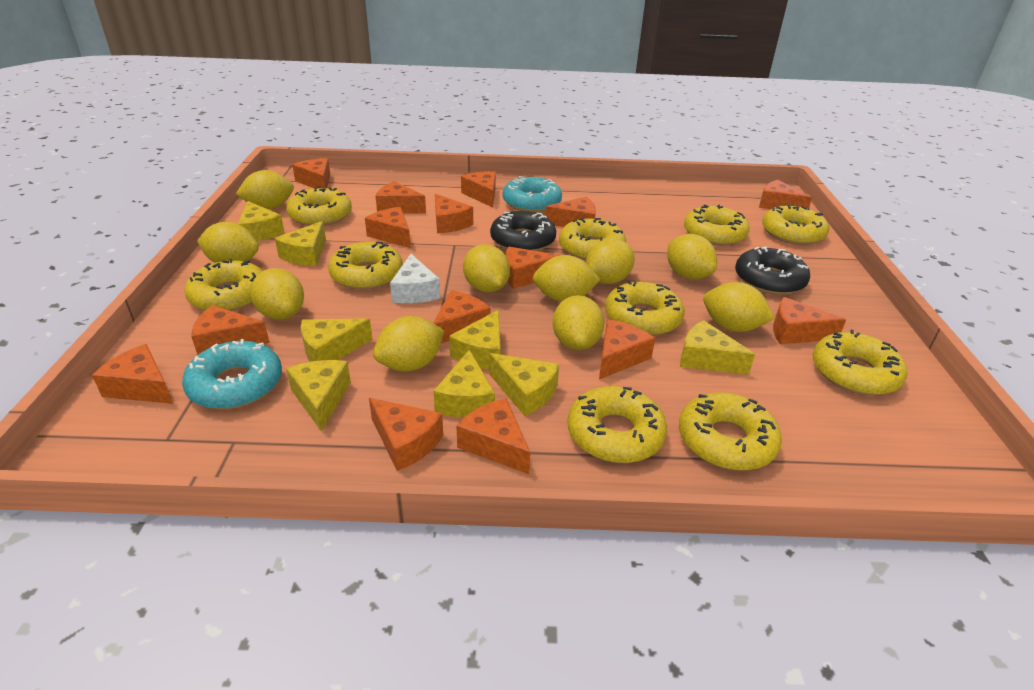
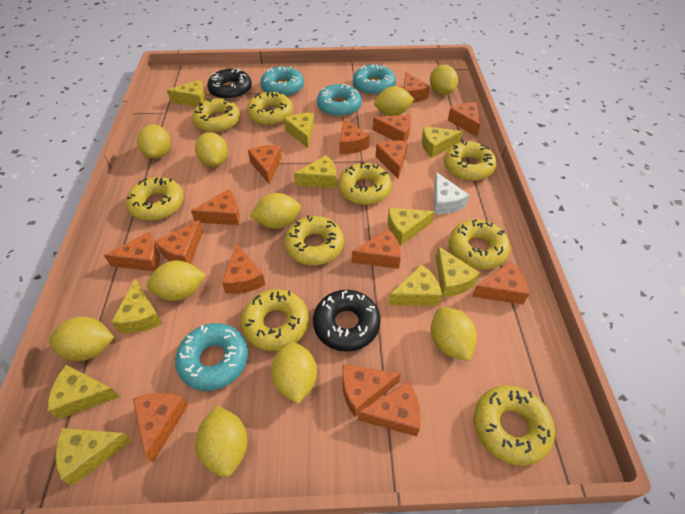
turquoise donut: 2 -> 4
yellow cheese: 8 -> 10
yellow donut: 10 -> 9

